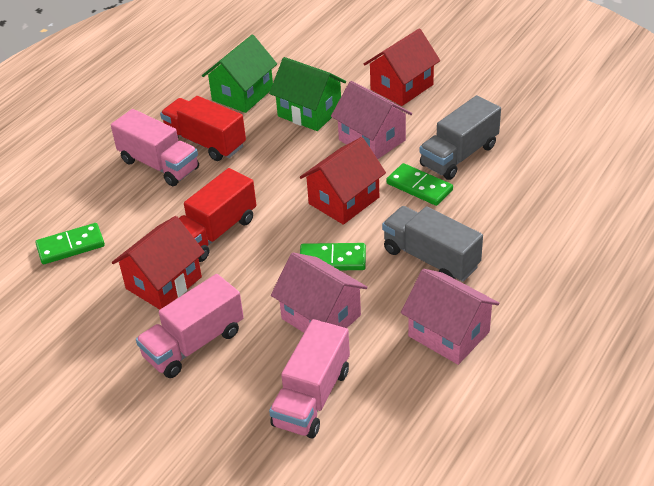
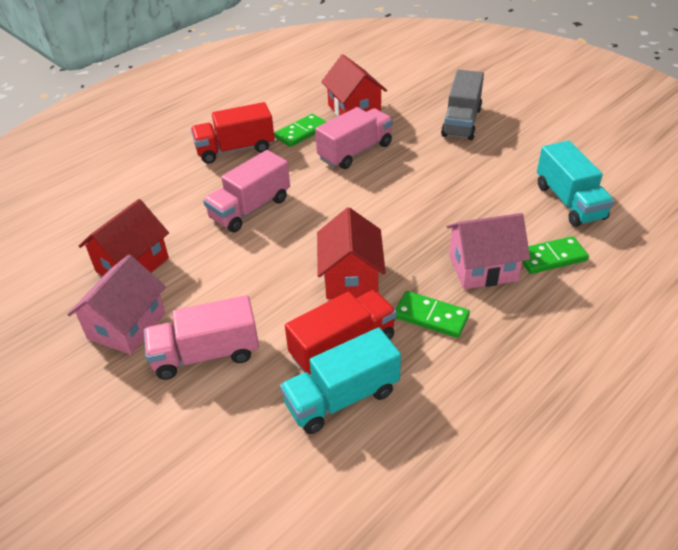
green house: 2 -> 0
grey truck: 2 -> 1
pink house: 3 -> 2
turquoise truck: 0 -> 2

